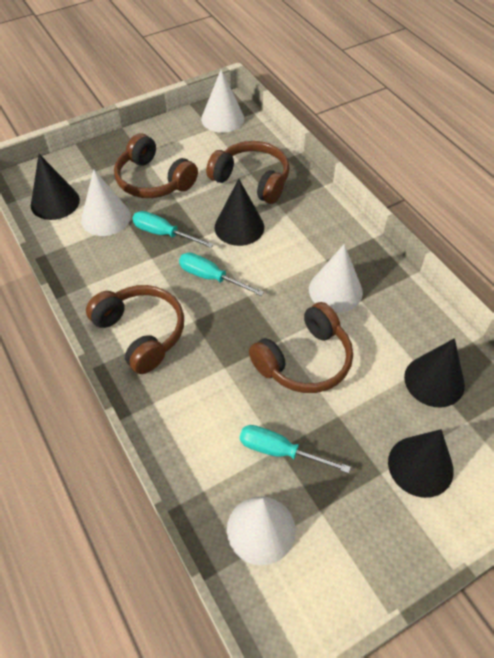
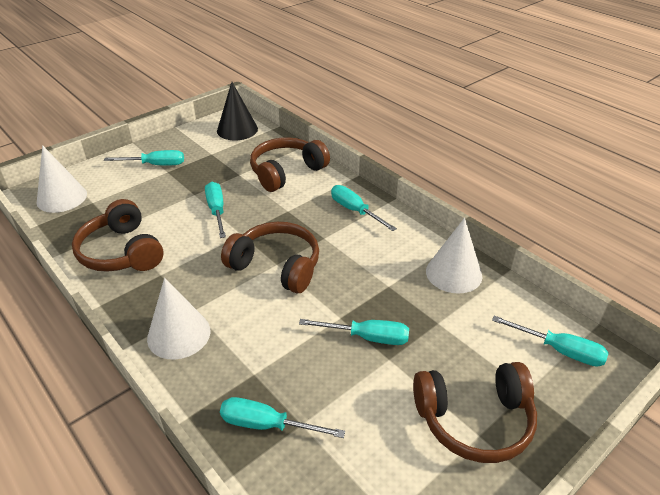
black cone: 4 -> 1
turquoise screwdriver: 3 -> 6
white cone: 4 -> 3

